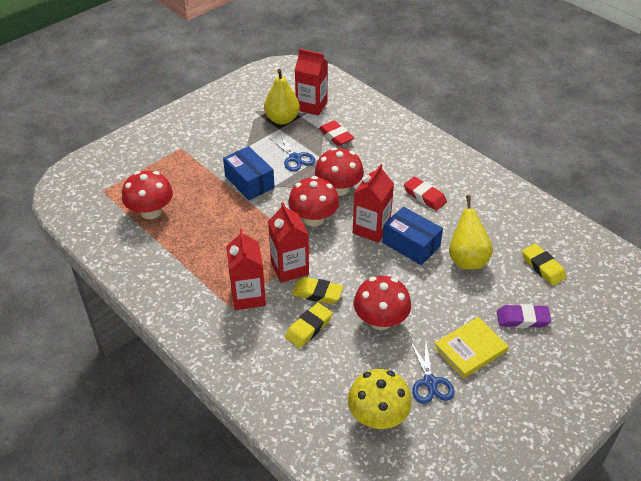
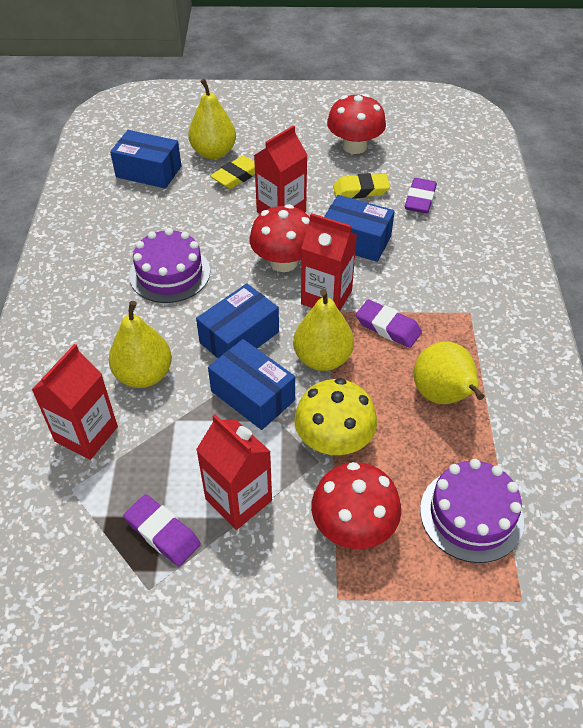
blue box: 2 -> 4
blue scissors: 2 -> 0
purple cake: 0 -> 2
purple eraser: 1 -> 3
red eraser: 2 -> 0
red mushroom: 4 -> 3
yellow book: 1 -> 0
yellow eraser: 3 -> 2
yellow pear: 2 -> 4

